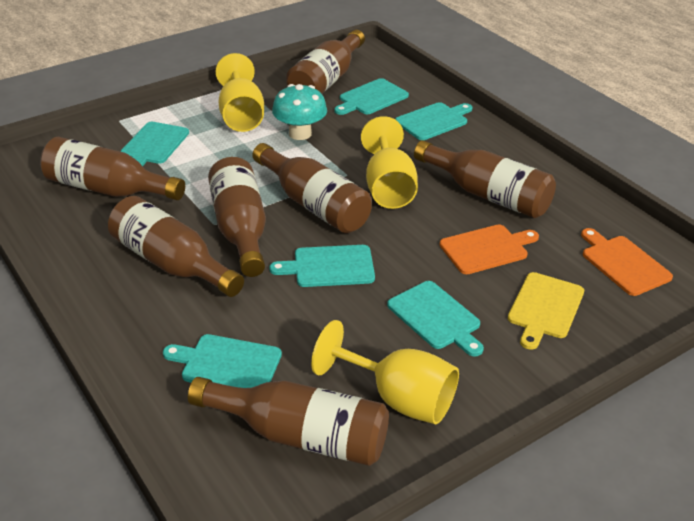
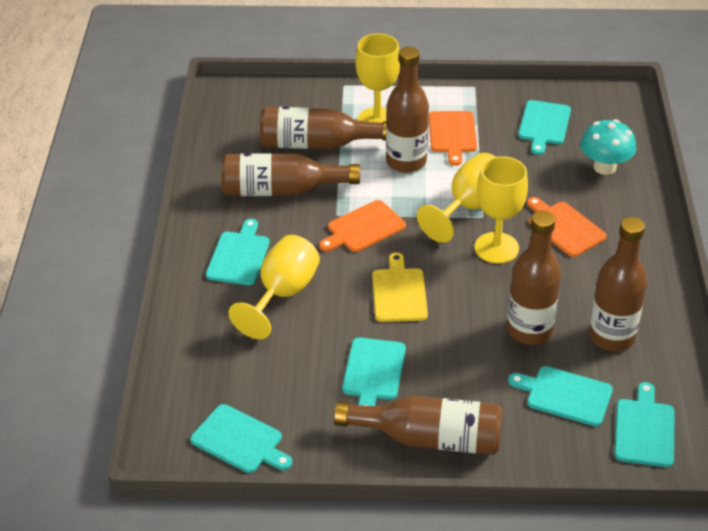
brown bottle: 7 -> 6
orange cutting board: 2 -> 3
yellow goblet: 3 -> 4

